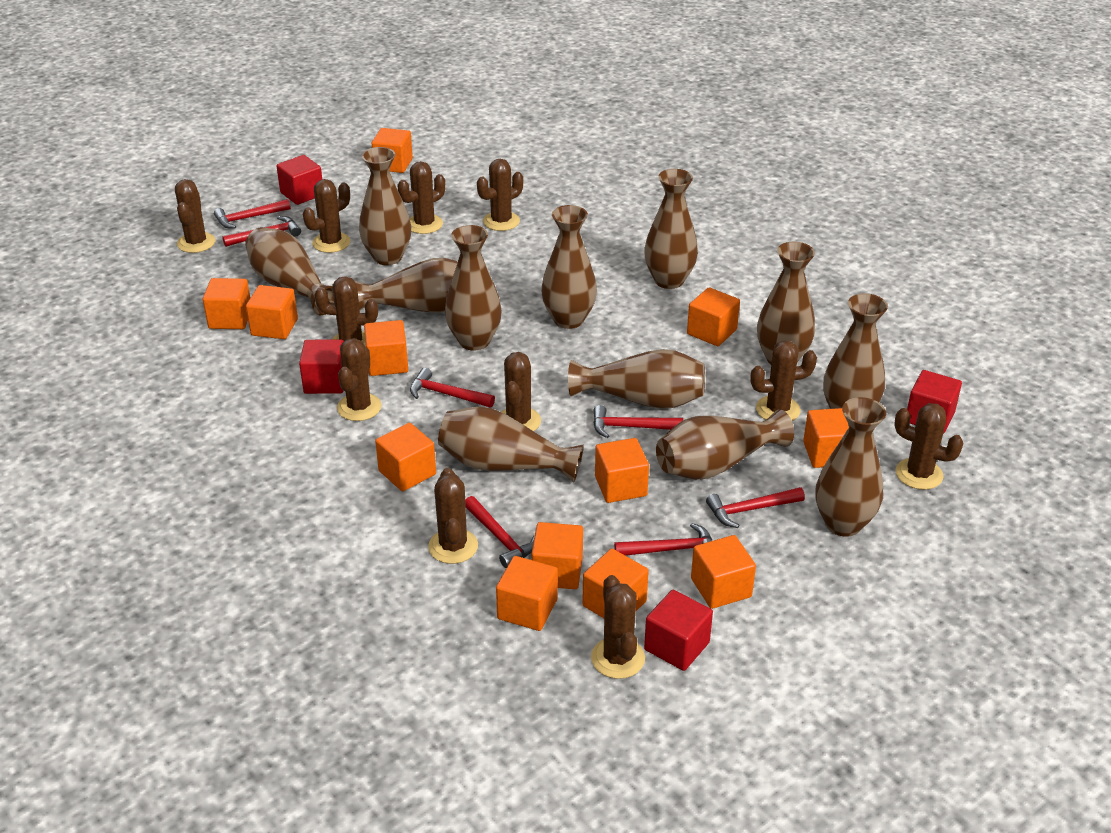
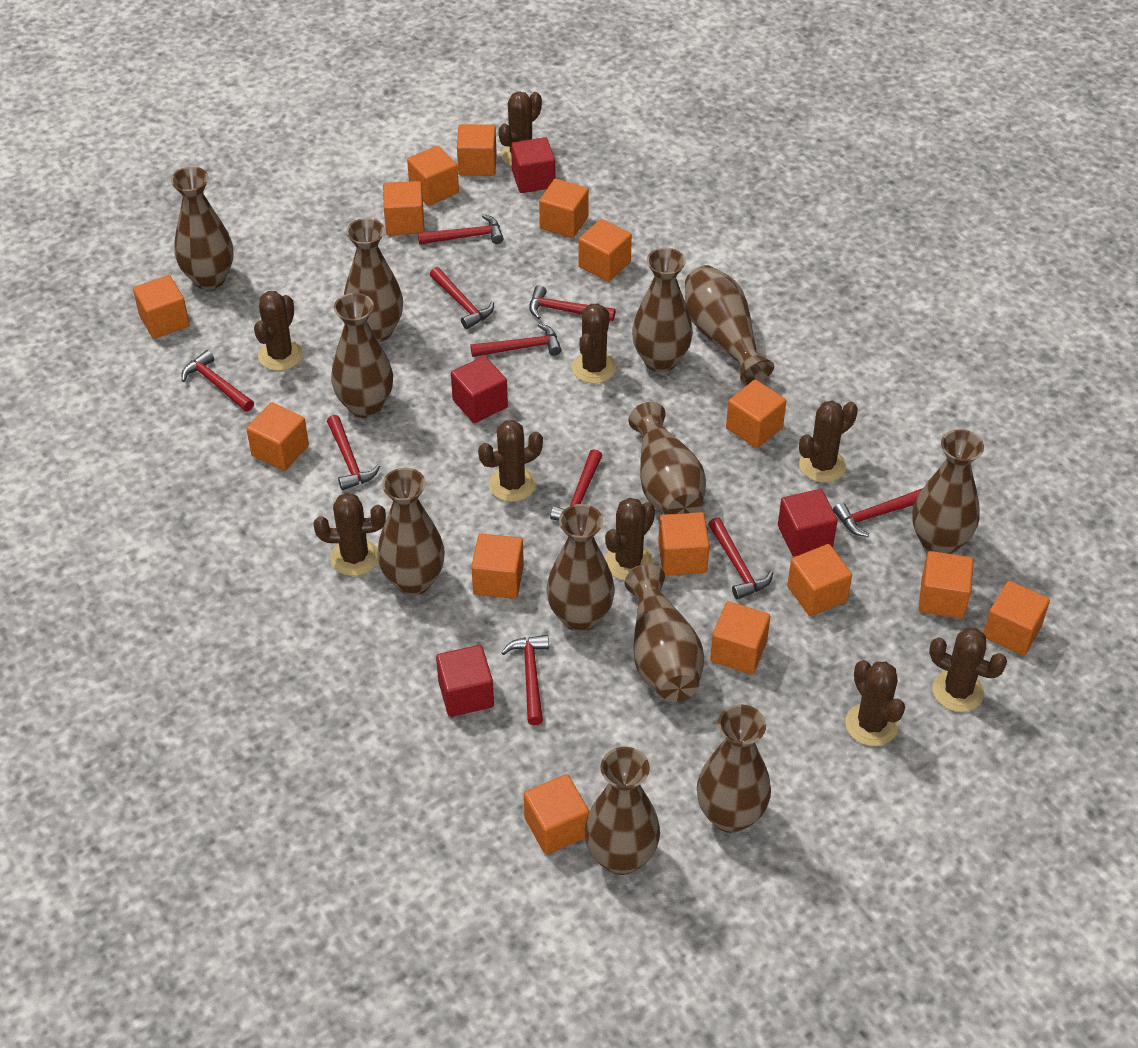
brown cactus: 11 -> 9
orange cube: 12 -> 15
red hammer: 7 -> 10

